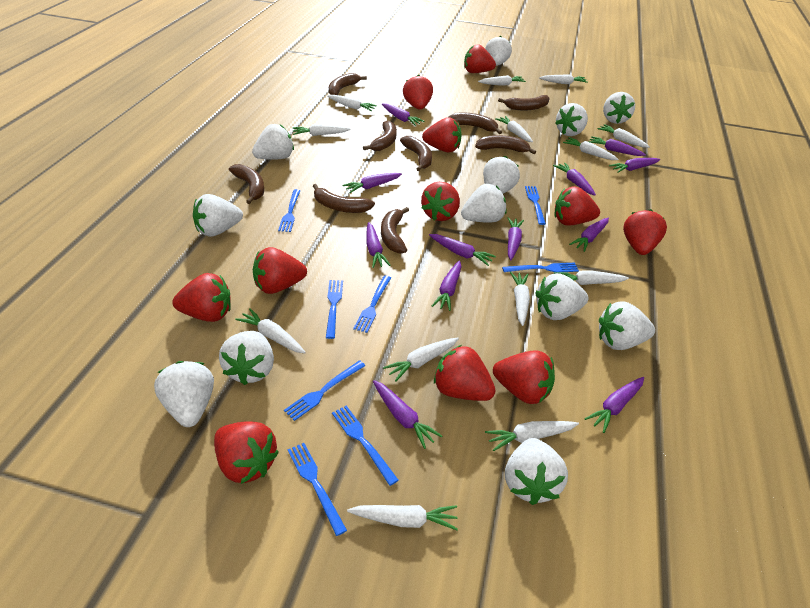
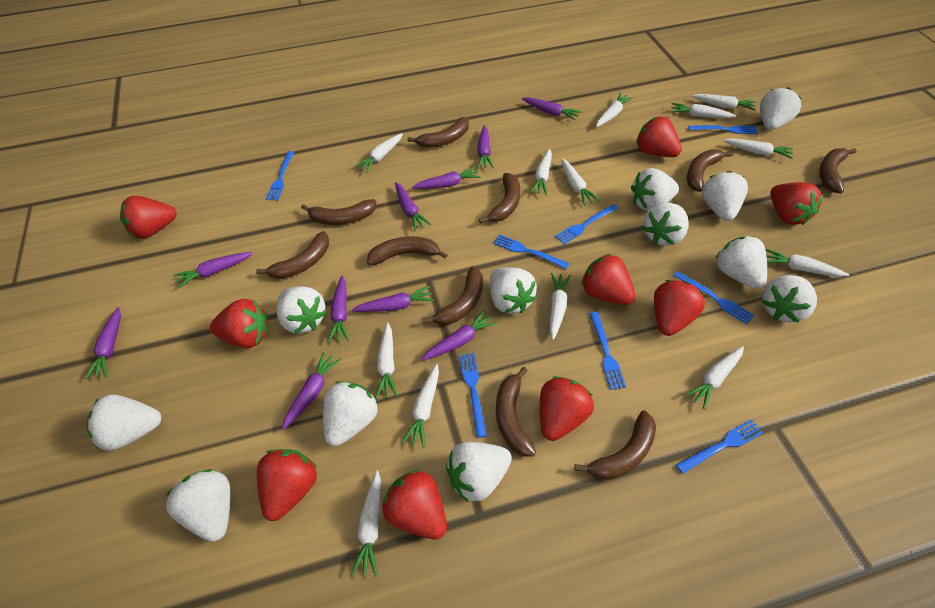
brown banana: 9 -> 10
purple carrot: 12 -> 10
red strawberry: 11 -> 9

